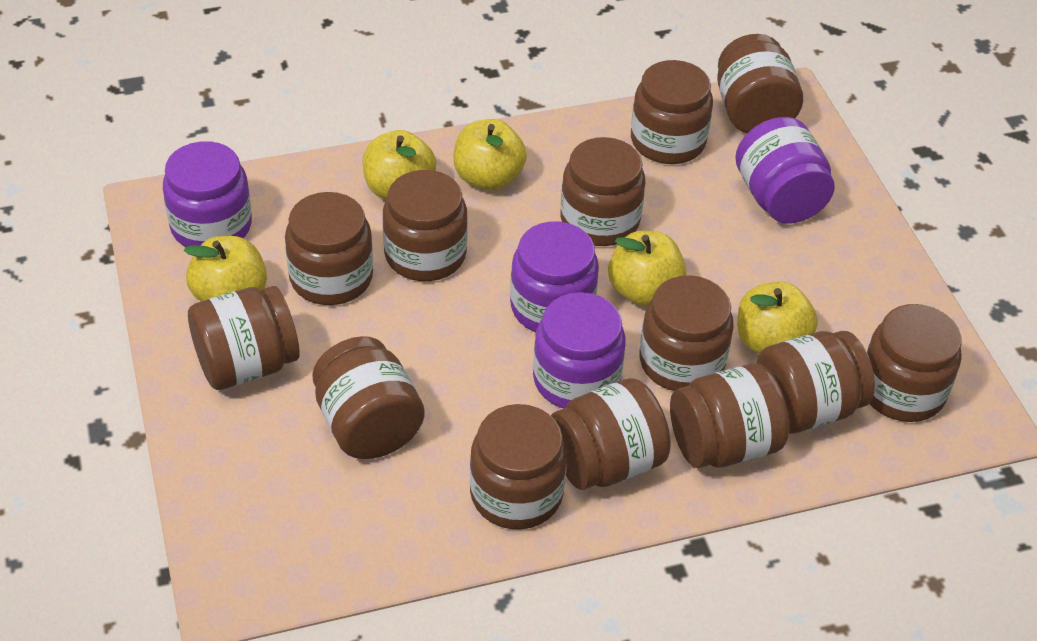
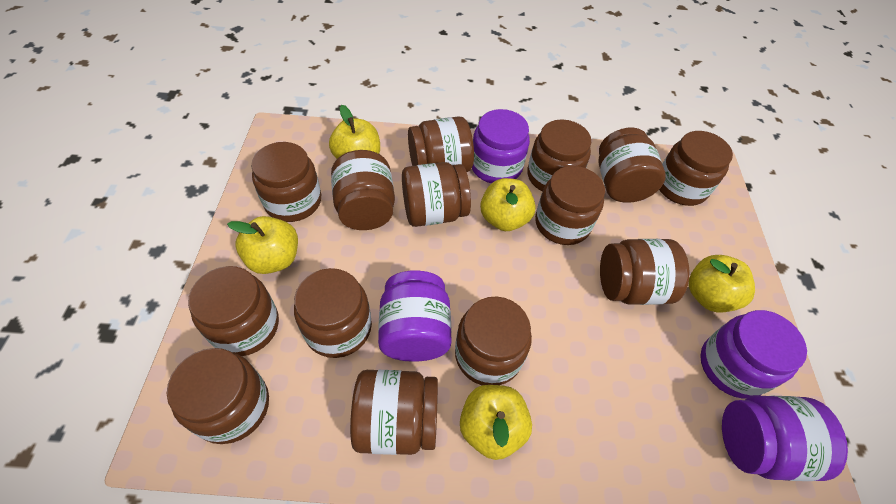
brown jar: 13 -> 14

